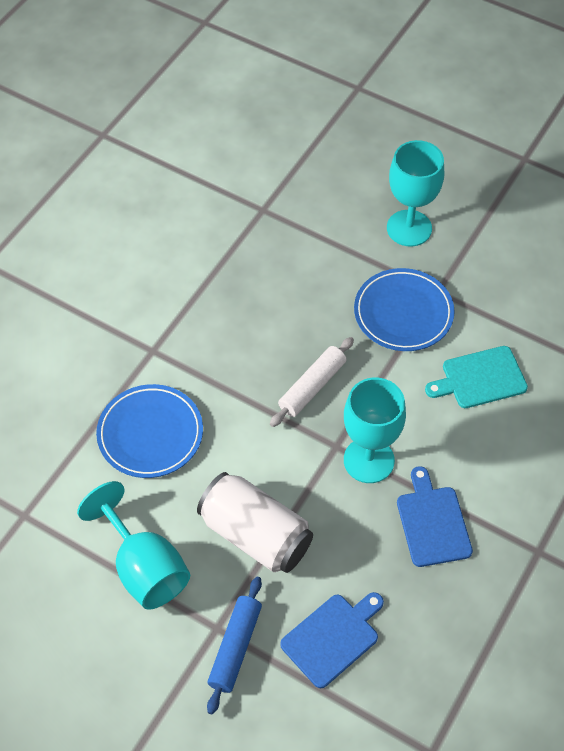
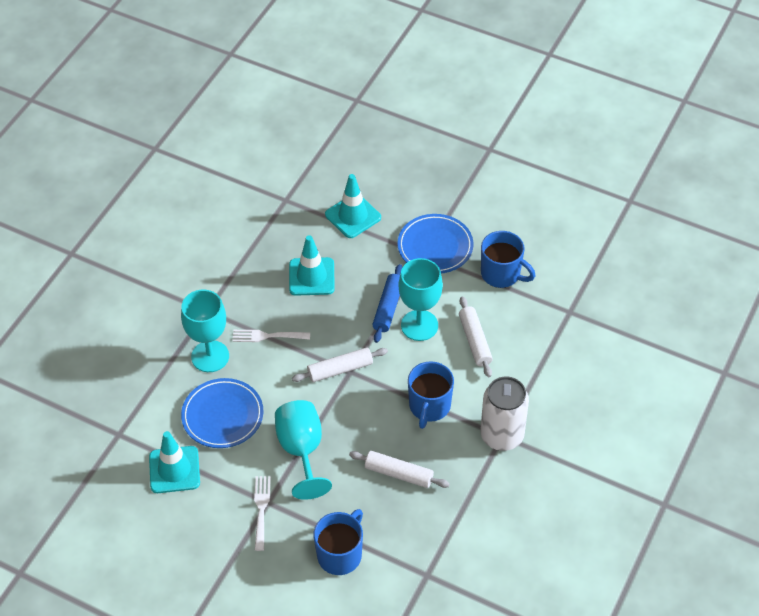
blue cutting board: 2 -> 0
blue mug: 0 -> 3
turquoise cutting board: 1 -> 0
turquoise traffic cone: 0 -> 3
white fork: 0 -> 2
white rolling pin: 1 -> 3

